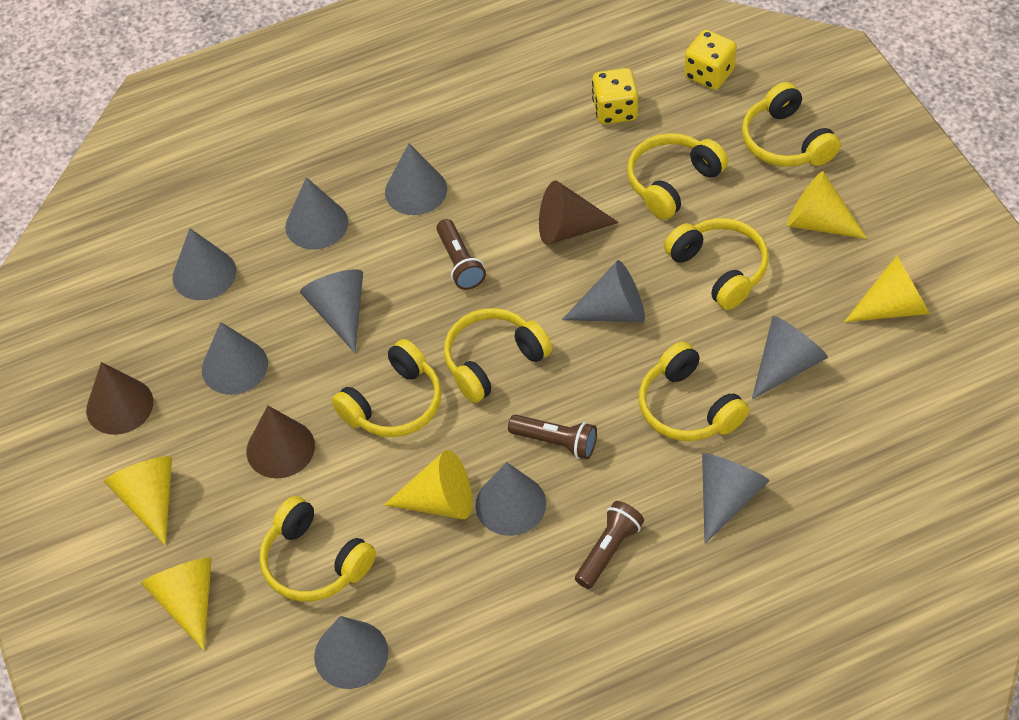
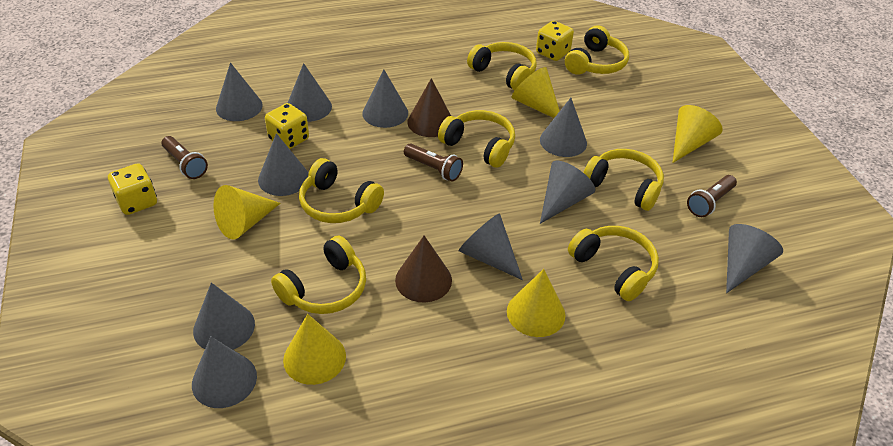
brown cone: 3 -> 2
yellow dice: 2 -> 3

